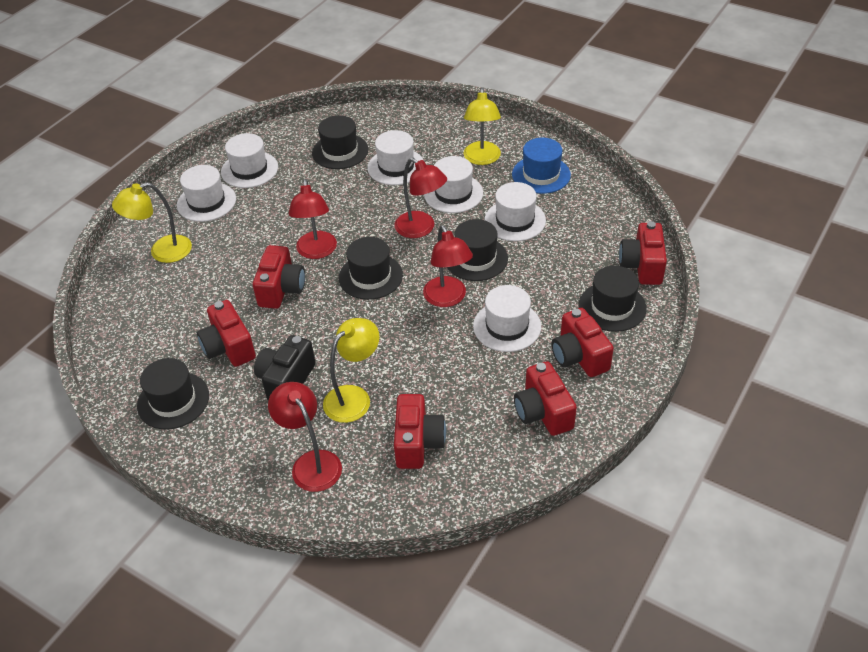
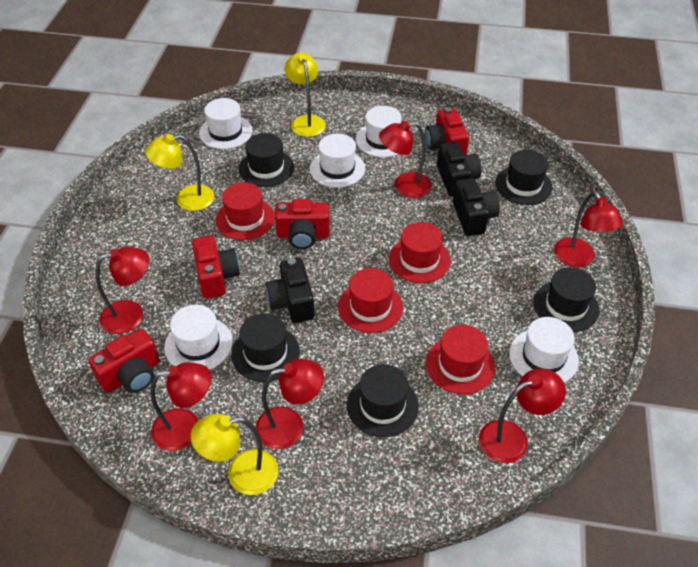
black camera: 1 -> 3
blue hat: 1 -> 0
red camera: 6 -> 4
red hat: 0 -> 4
red lamp: 4 -> 6
white hat: 6 -> 5

